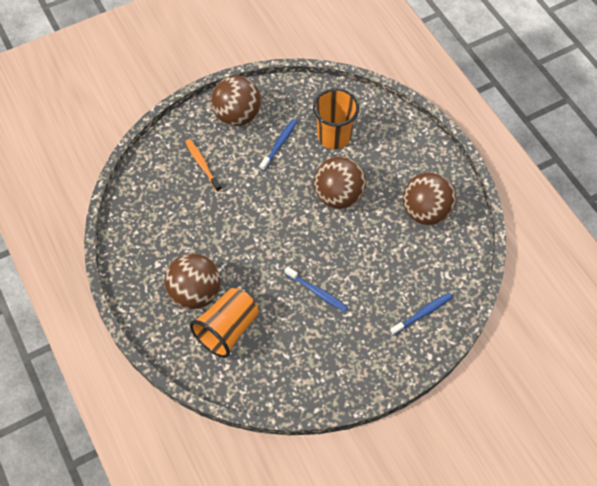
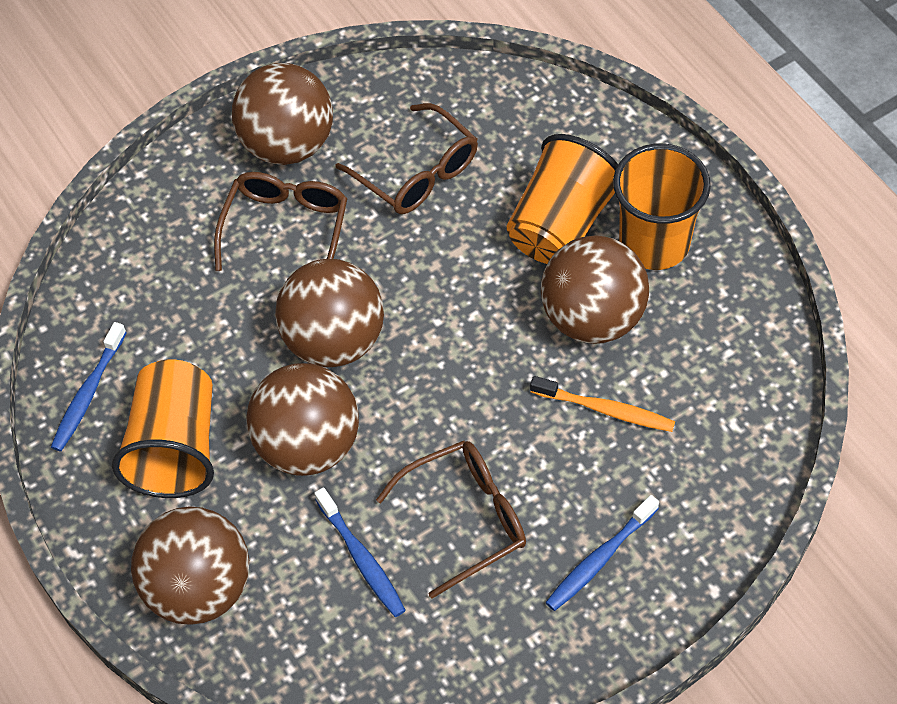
brown ball: 4 -> 5
brown glasses: 0 -> 3
orange cup: 2 -> 3

